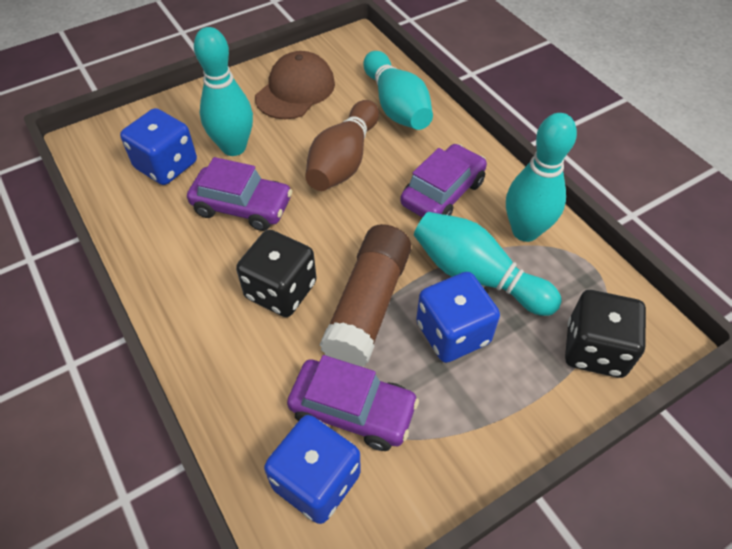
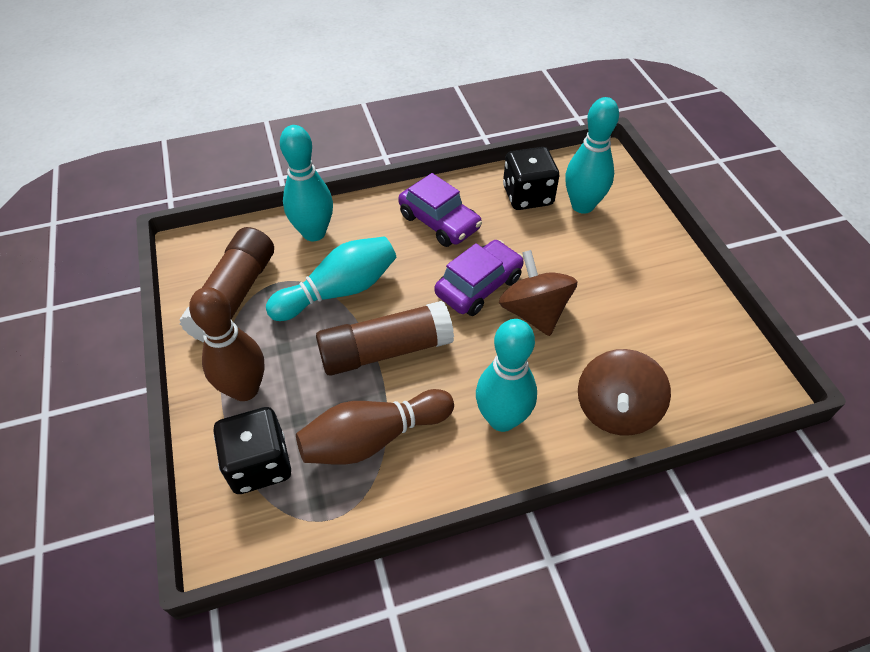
blue dice: 3 -> 0
brown bowling pin: 1 -> 2
brown cap: 1 -> 0
brown glue stick: 1 -> 2
brown spinning top: 0 -> 2
purple car: 3 -> 2

